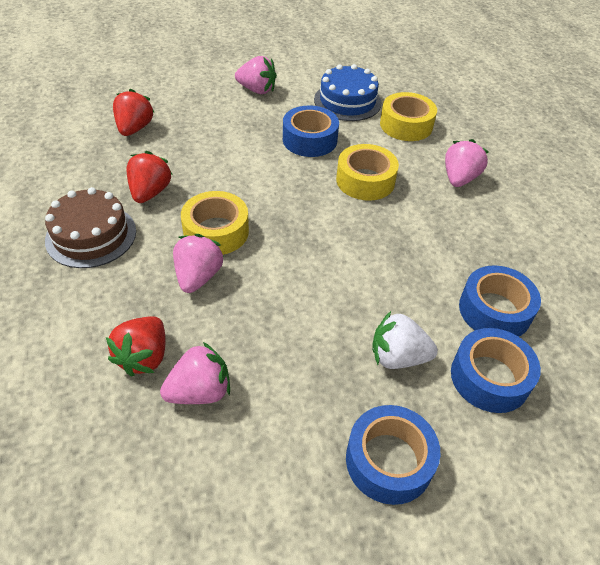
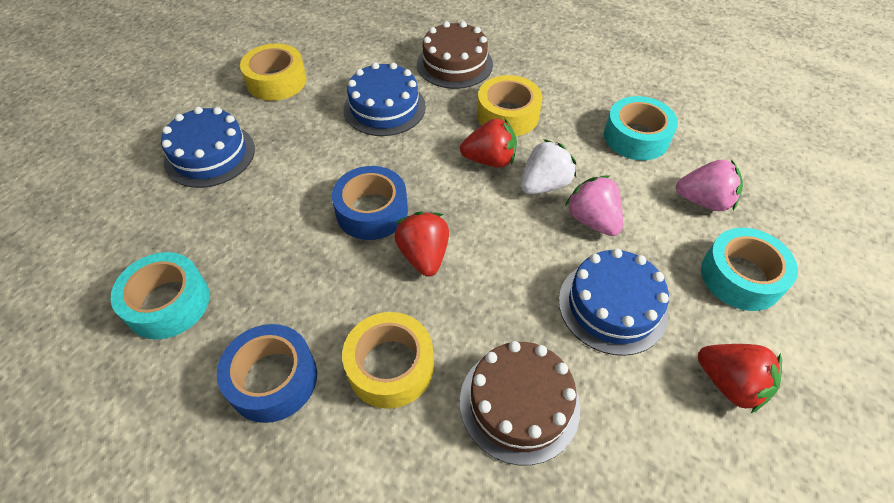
blue cake: 1 -> 3
blue tape: 4 -> 2
brown cake: 1 -> 2
pink strawberry: 4 -> 2
turquoise tape: 0 -> 3

